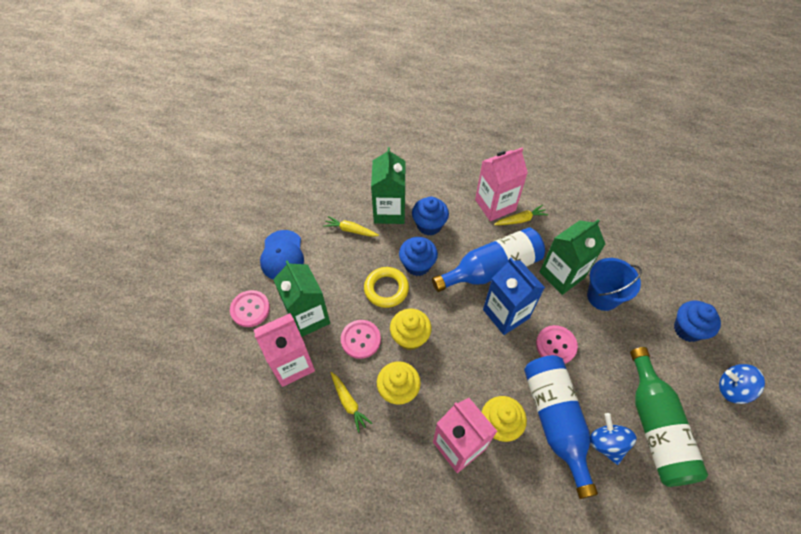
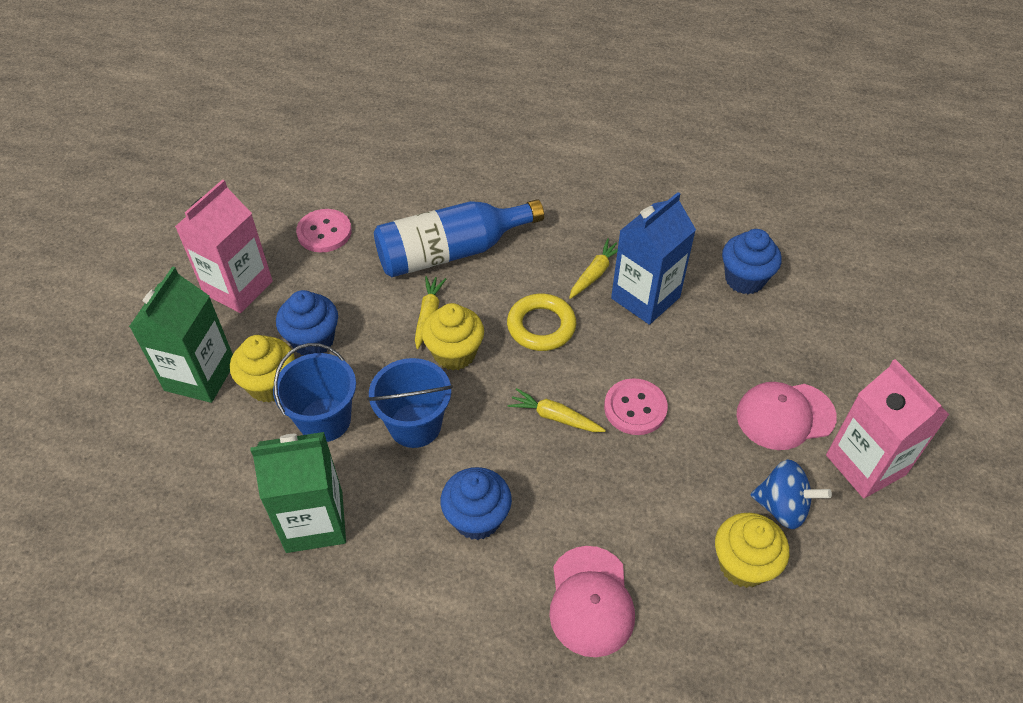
blue bottle: 2 -> 1
blue bucket: 1 -> 2
blue cap: 1 -> 0
blue spinning top: 2 -> 1
green bottle: 1 -> 0
green carton: 3 -> 2
pink button: 3 -> 2
pink cap: 0 -> 2
pink carton: 3 -> 2

